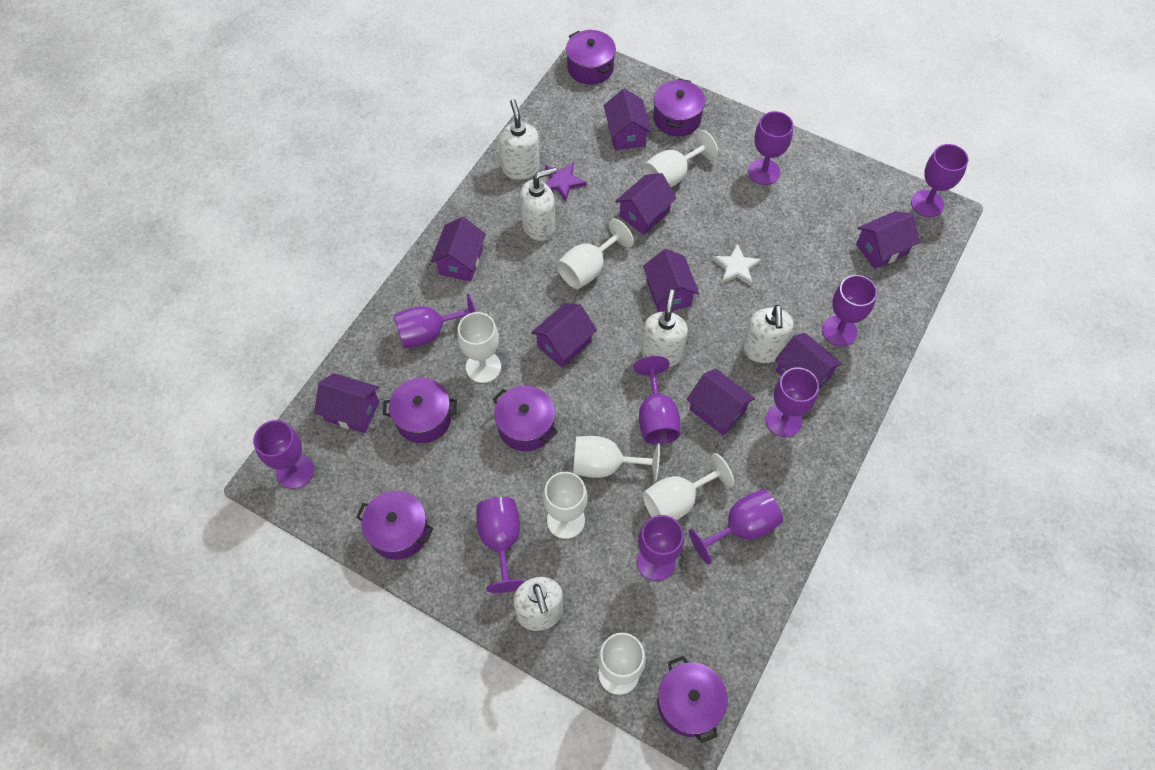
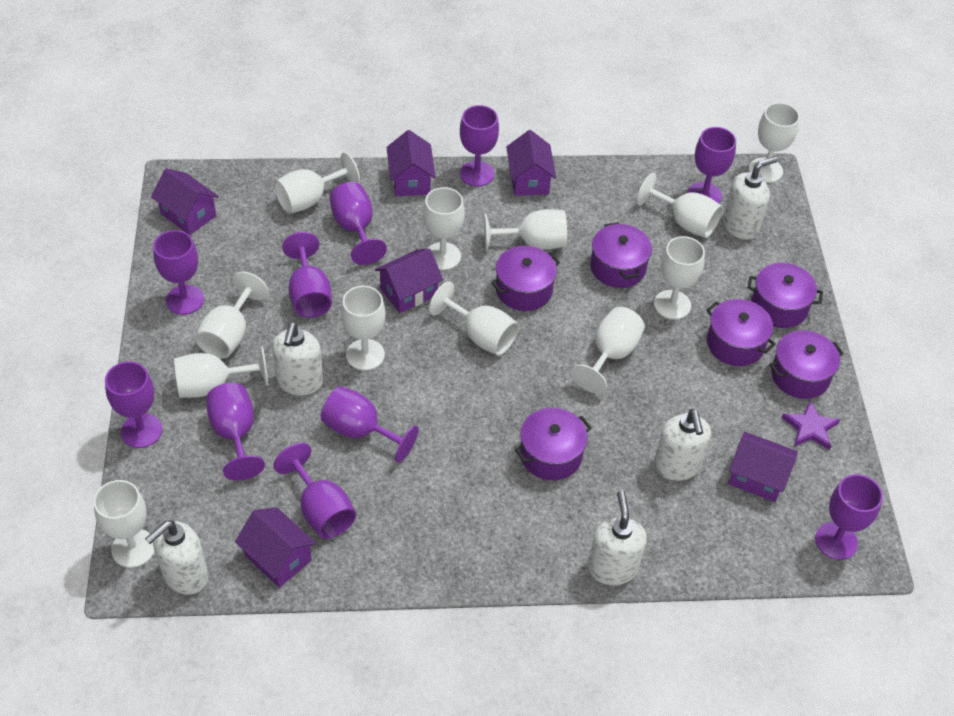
purple house: 9 -> 6
white goblet: 7 -> 12
white star: 1 -> 0

